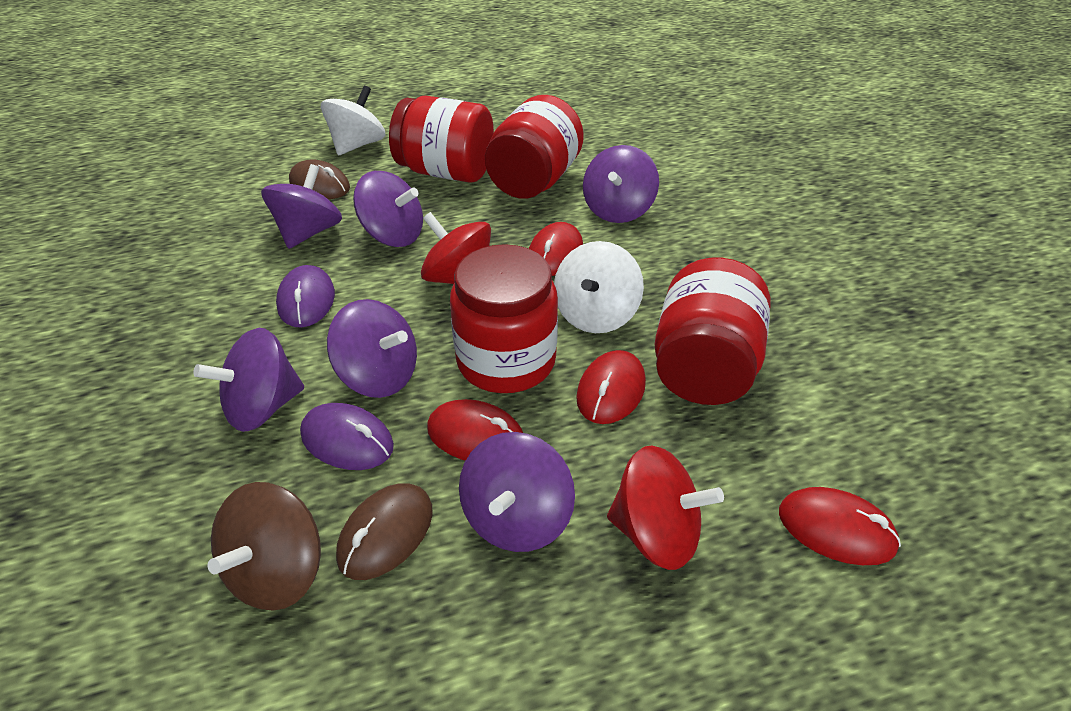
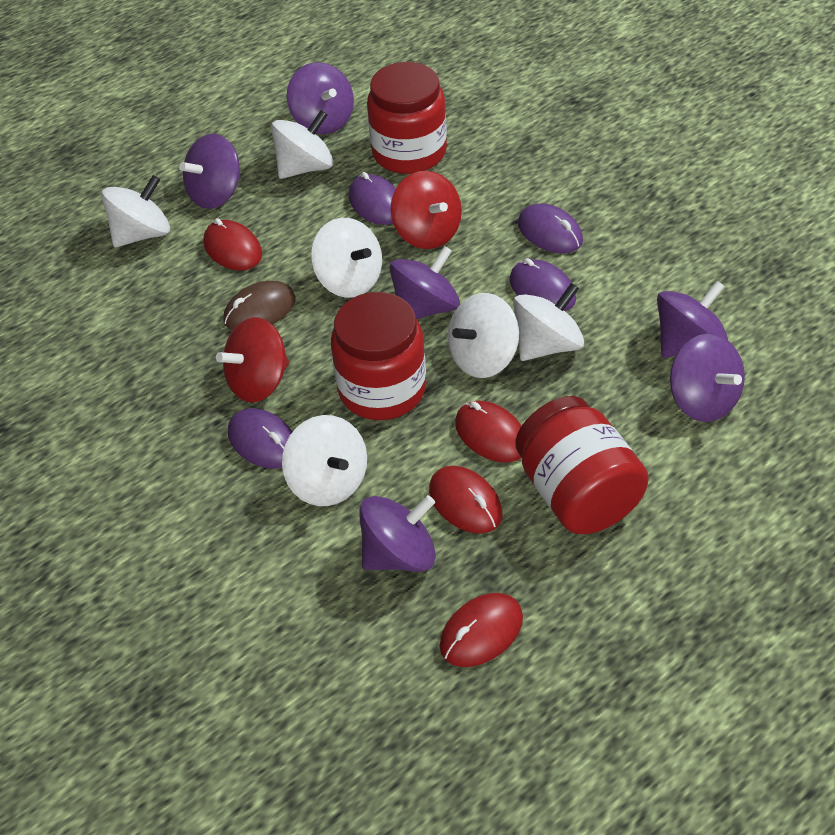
brown mouse: 2 -> 1
brown spinning top: 1 -> 0
purple mouse: 2 -> 4
red jar: 4 -> 3
white spinning top: 2 -> 6

